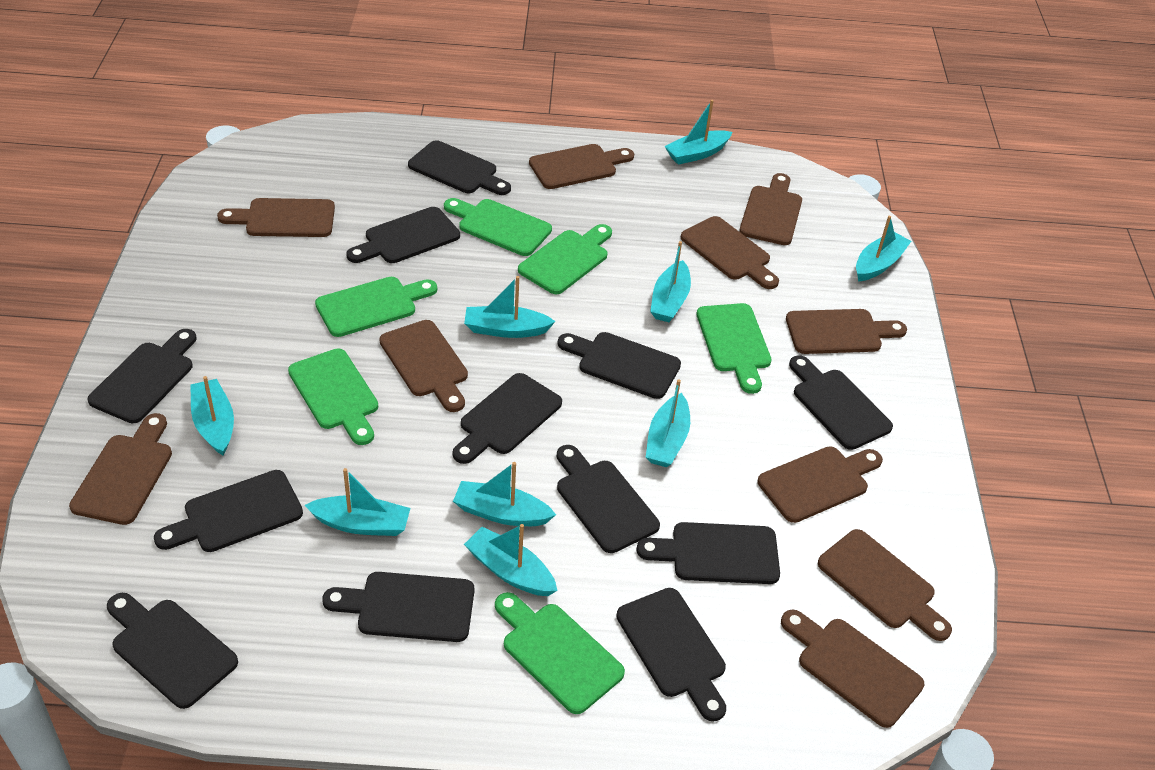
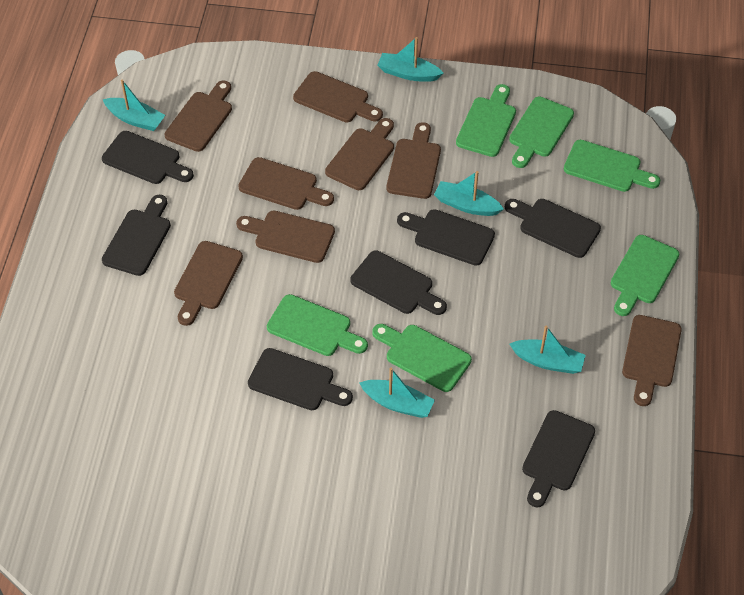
black cutting board: 12 -> 7
brown cutting board: 10 -> 8
turquoise boat: 9 -> 5

